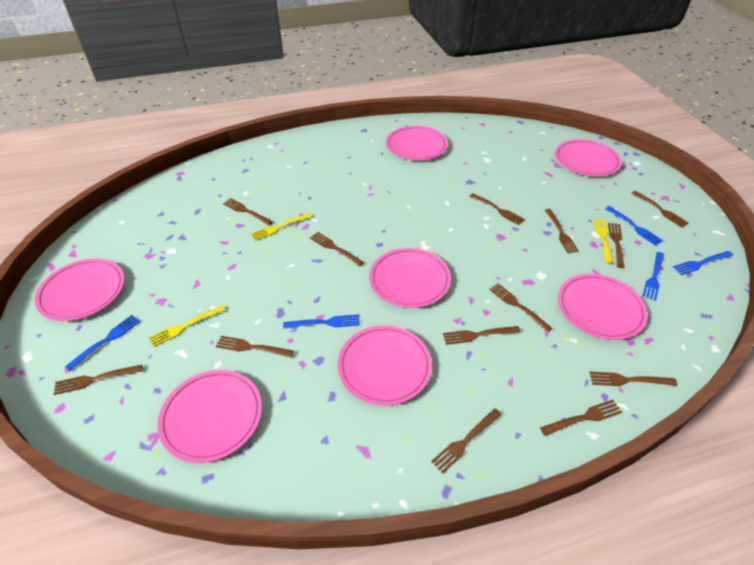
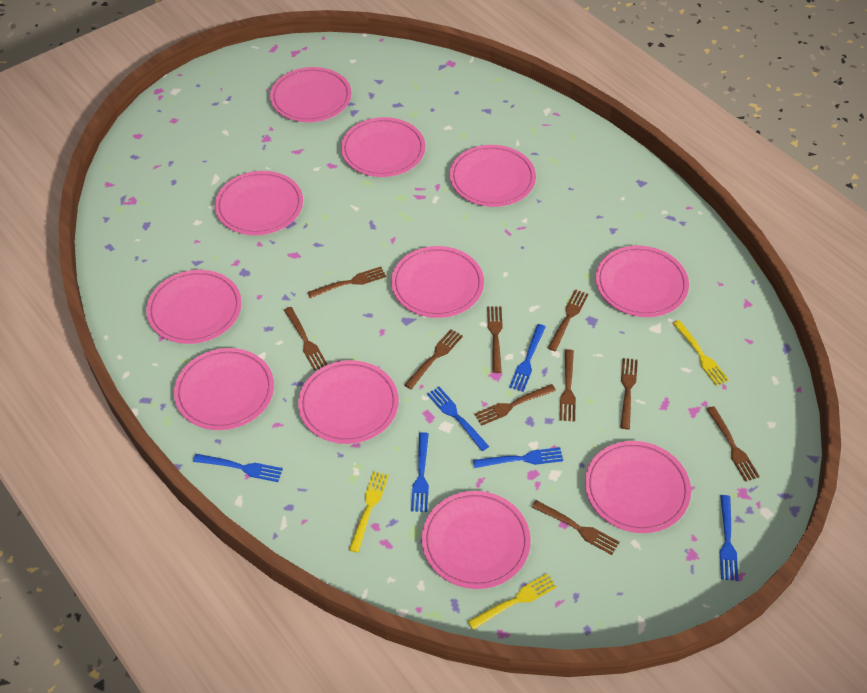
blue fork: 5 -> 6
brown fork: 13 -> 10
pink plate: 7 -> 11

